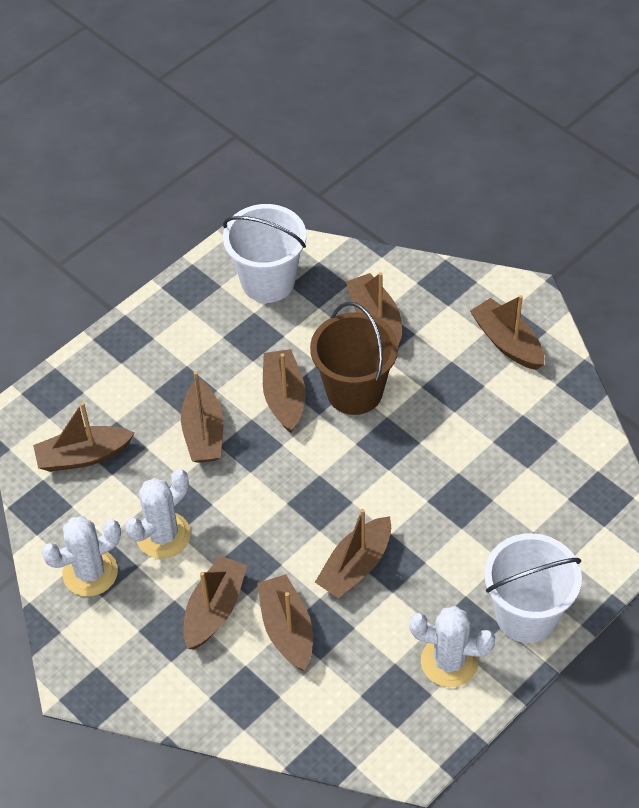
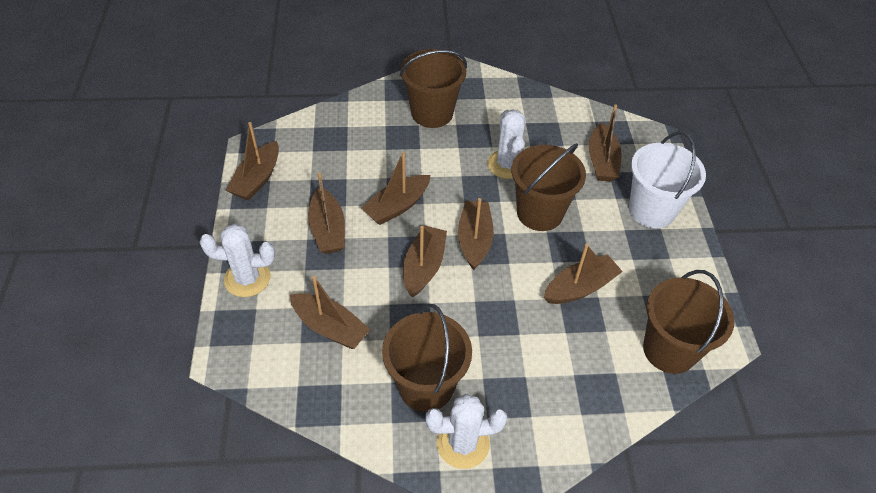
brown bucket: 1 -> 4
white bucket: 2 -> 1

